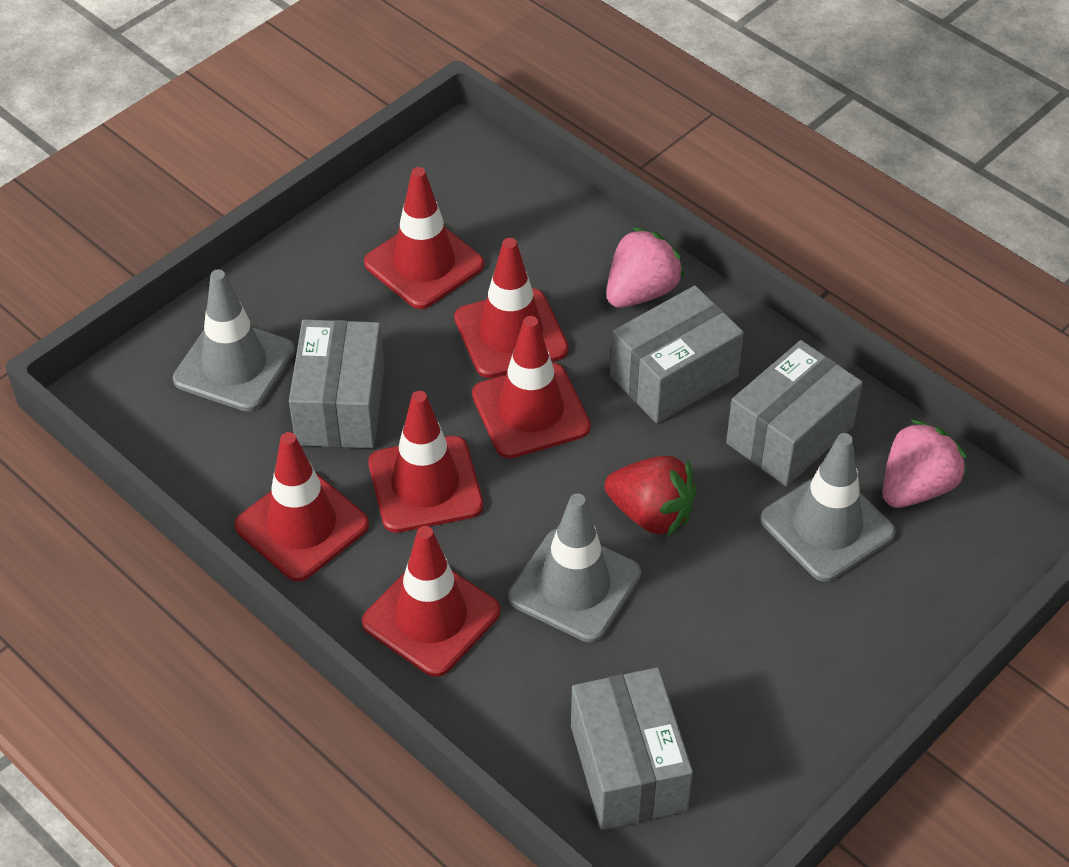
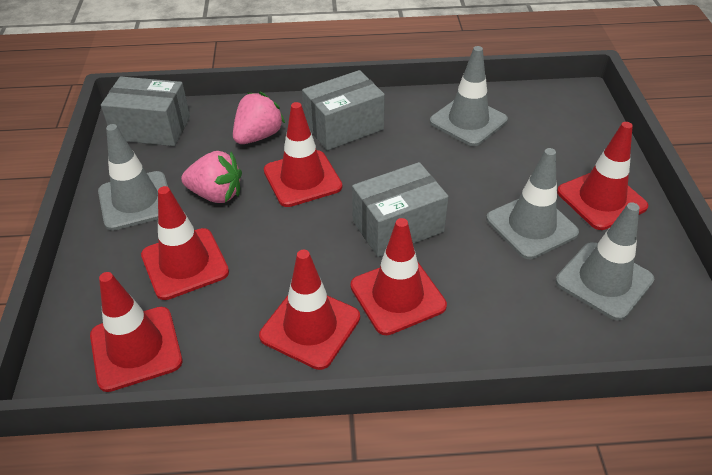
grey box: 4 -> 3
grey traffic cone: 3 -> 4
red strawberry: 1 -> 0

